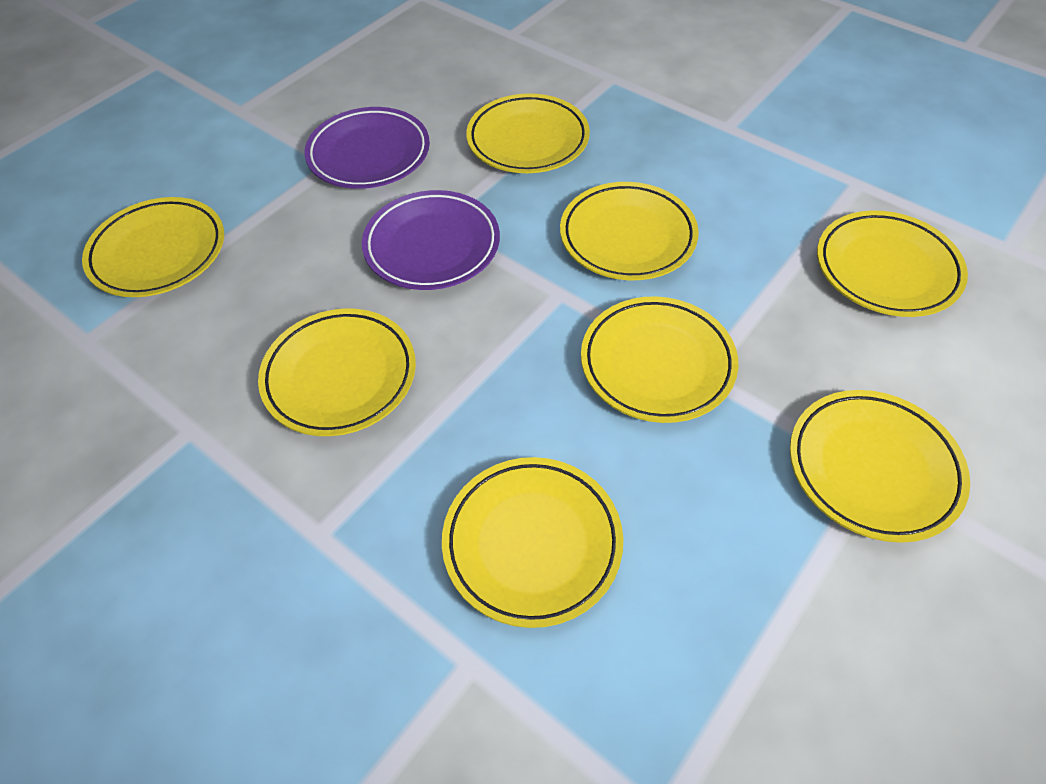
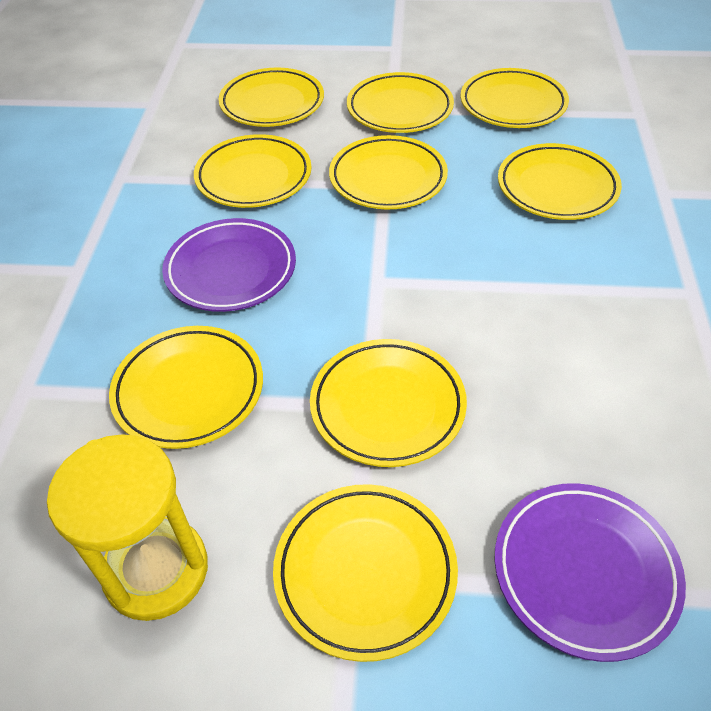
yellow hourglass: 0 -> 1
yellow plate: 8 -> 9

